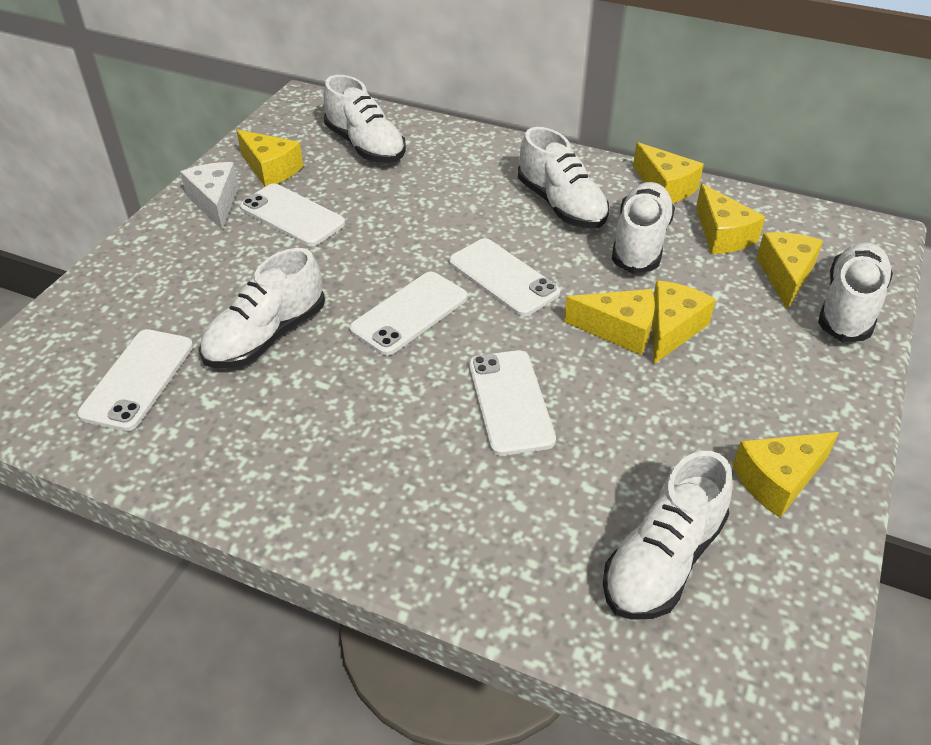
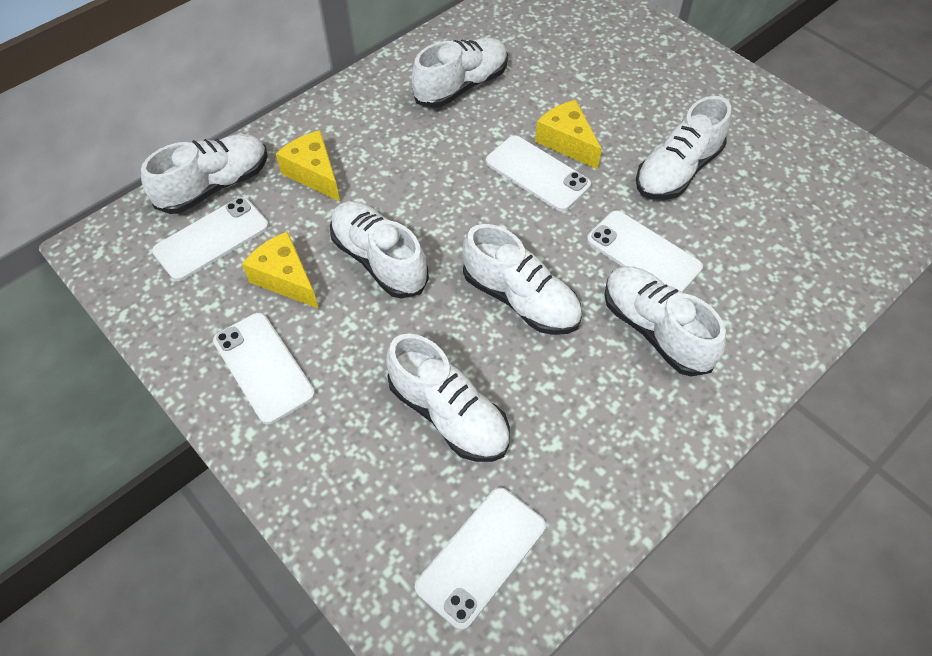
white cheese: 1 -> 0
white shoe: 6 -> 7
yellow cheese: 7 -> 3

